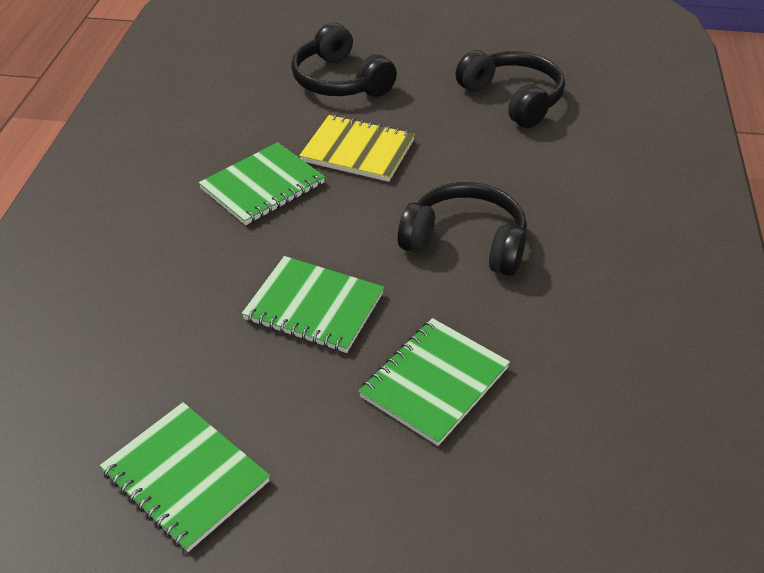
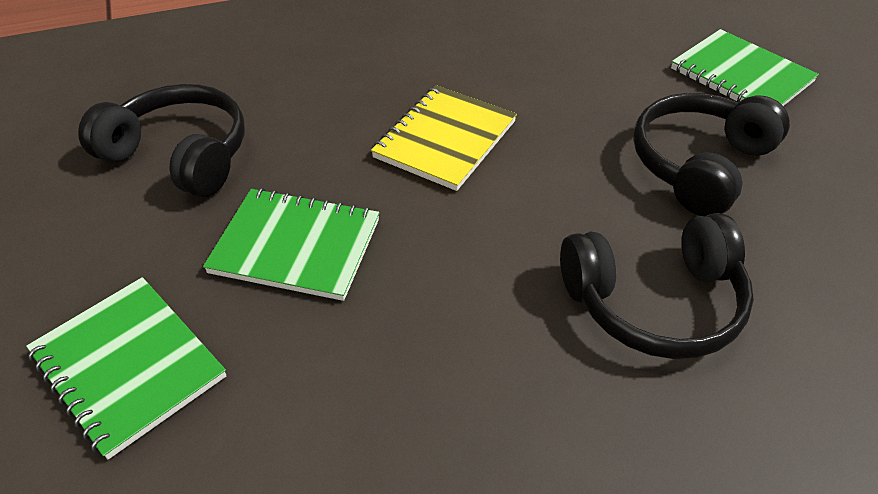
green notebook: 4 -> 3

